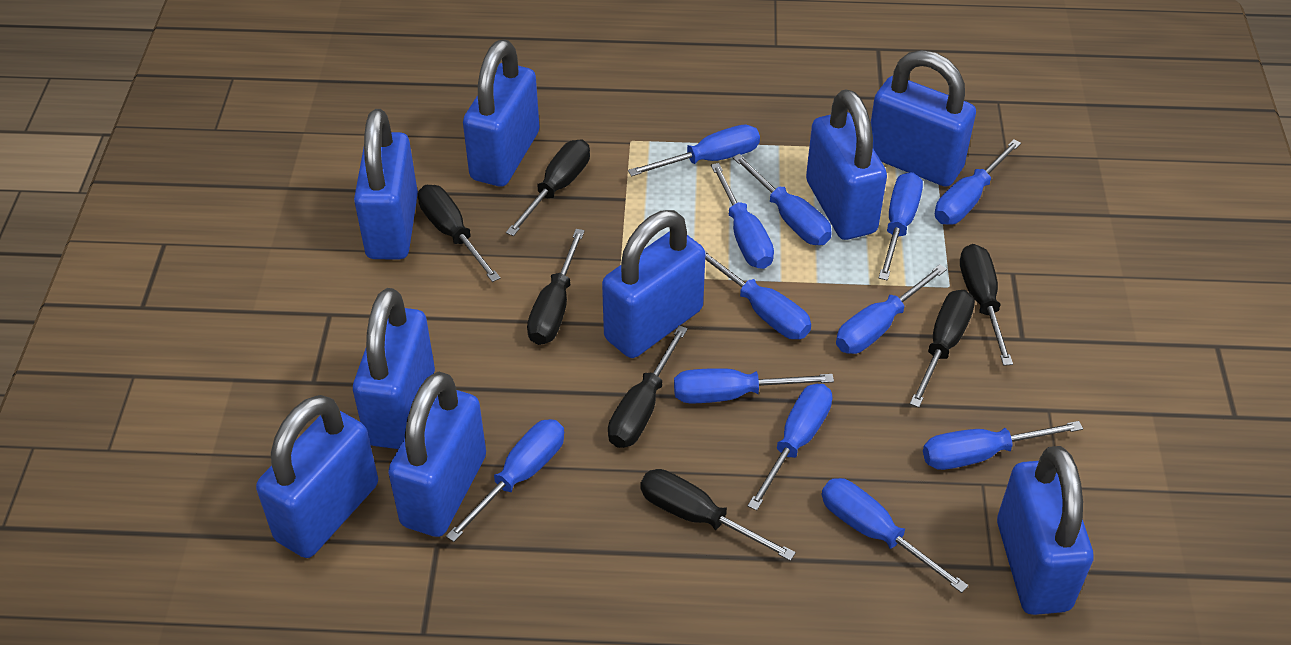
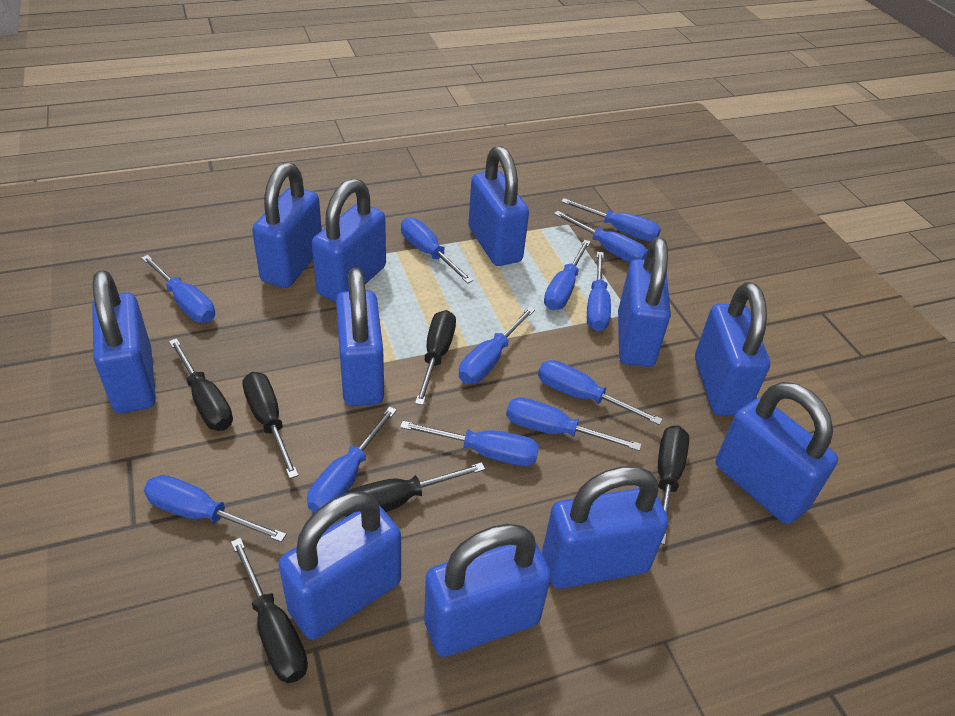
black screwdriver: 7 -> 6
blue padlock: 9 -> 11

